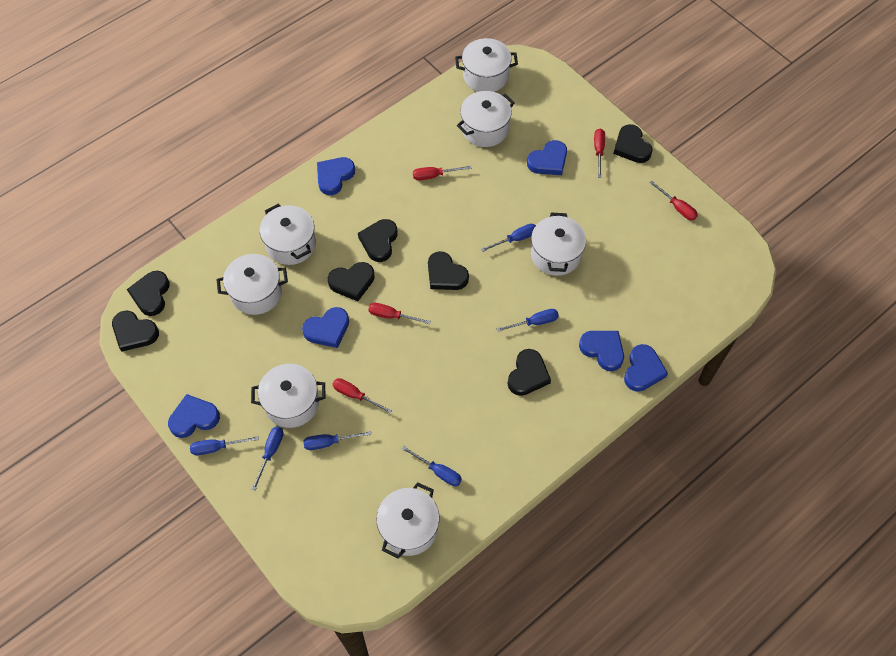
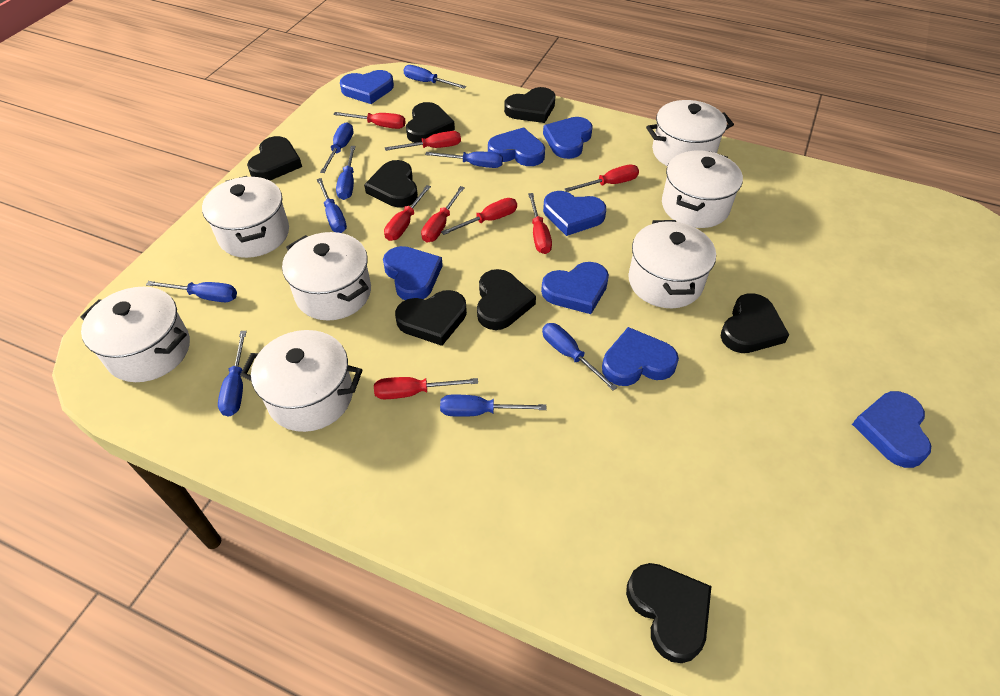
black heart: 7 -> 8
blue heart: 6 -> 8
blue screwdriver: 6 -> 9
red screwdriver: 5 -> 8

